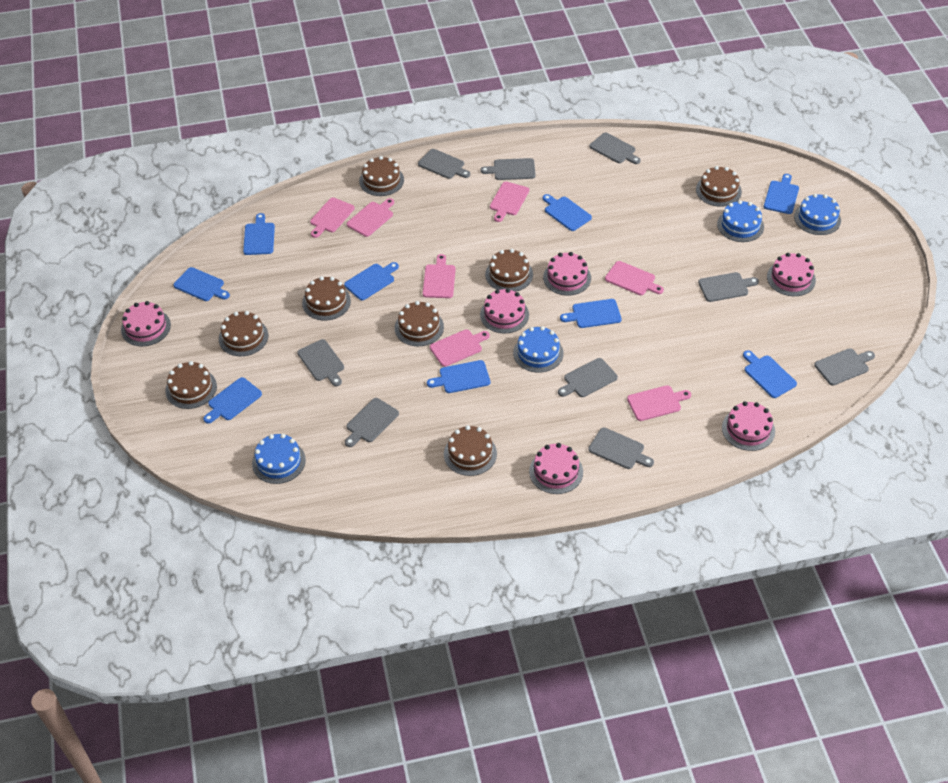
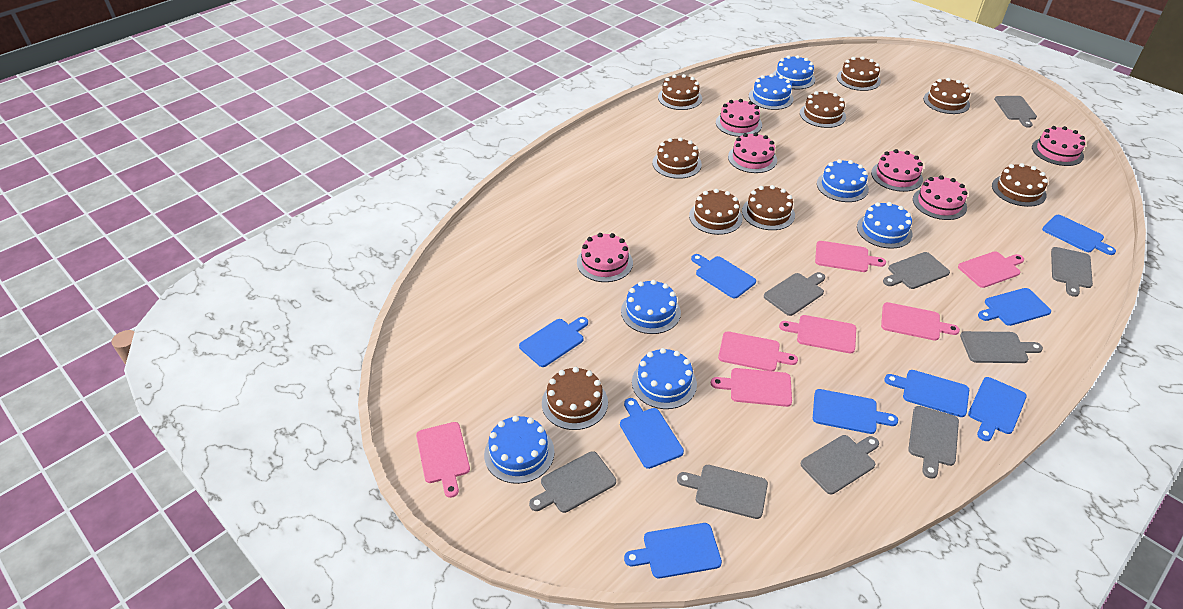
blue cake: 4 -> 7
brown cake: 8 -> 9

